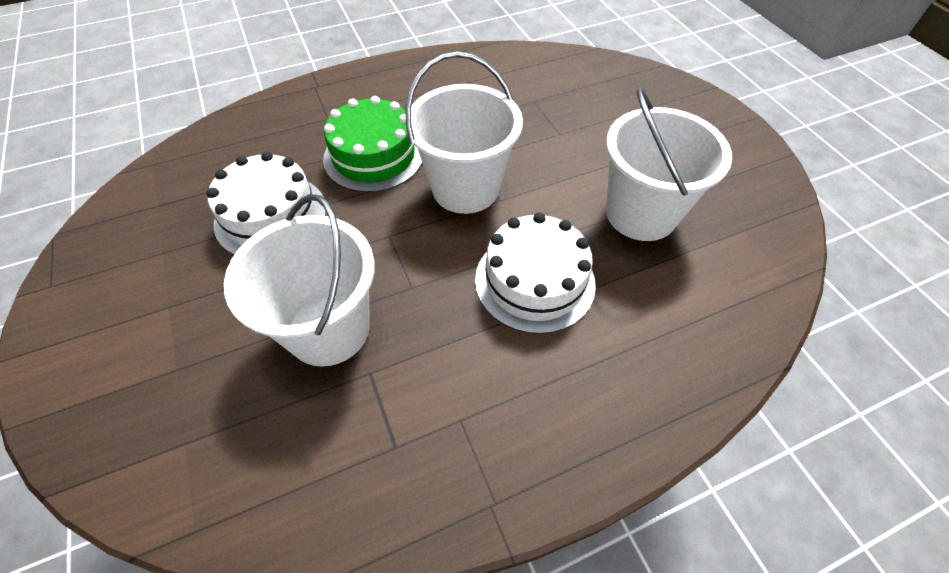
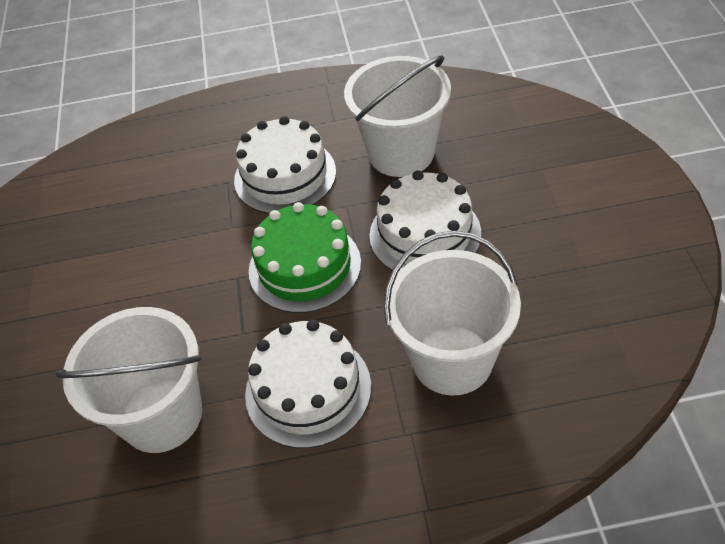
white cake: 2 -> 3

